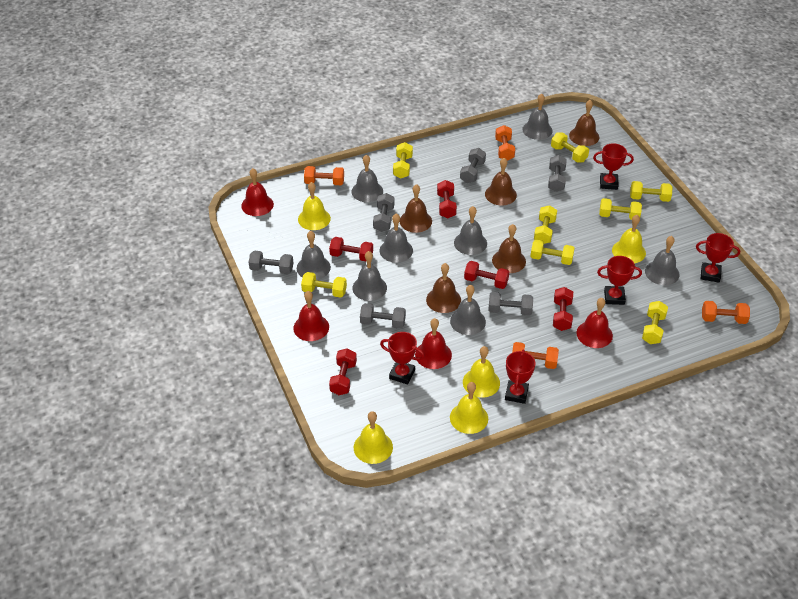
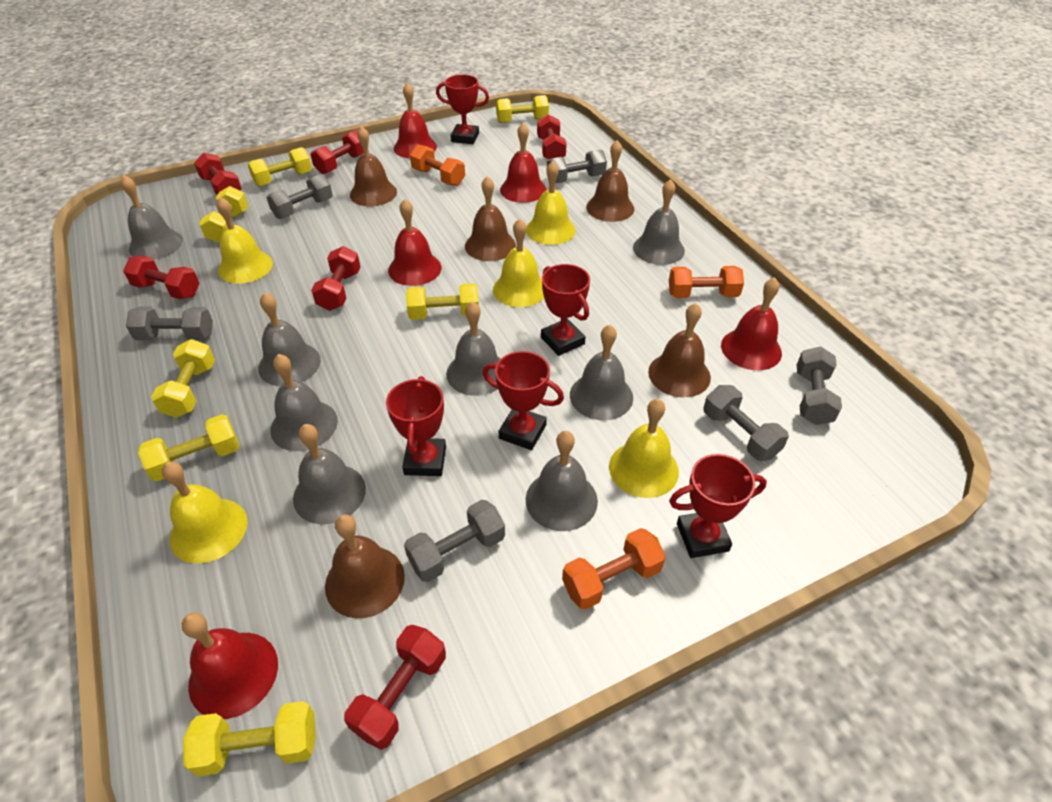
orange dumbbell: 4 -> 3
red bell: 4 -> 5
red dumbbell: 5 -> 6
yellow dumbbell: 8 -> 7

